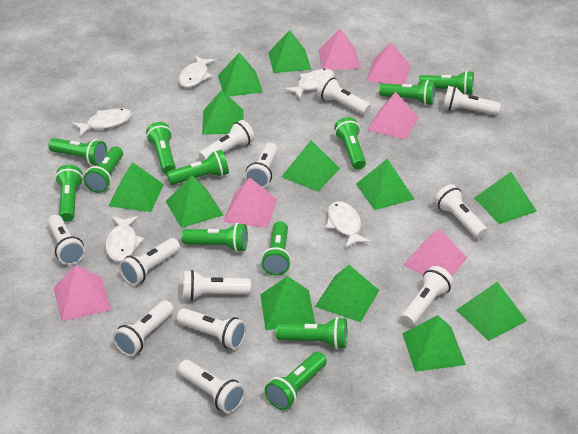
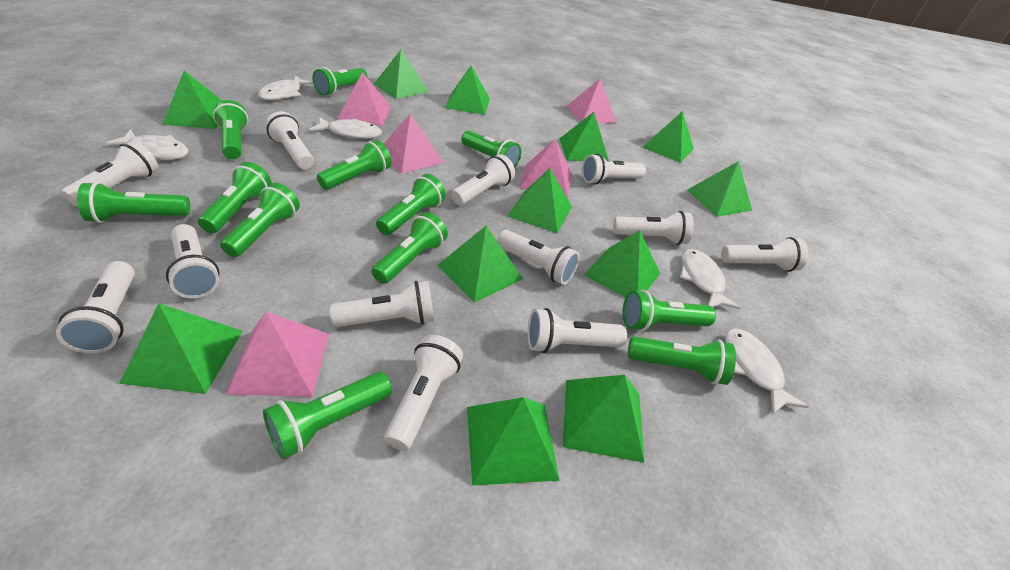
pink pyramid: 6 -> 5

